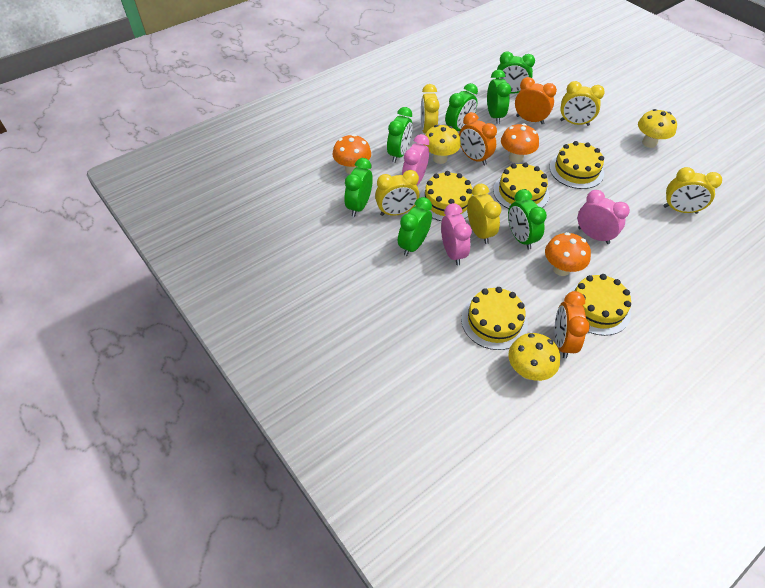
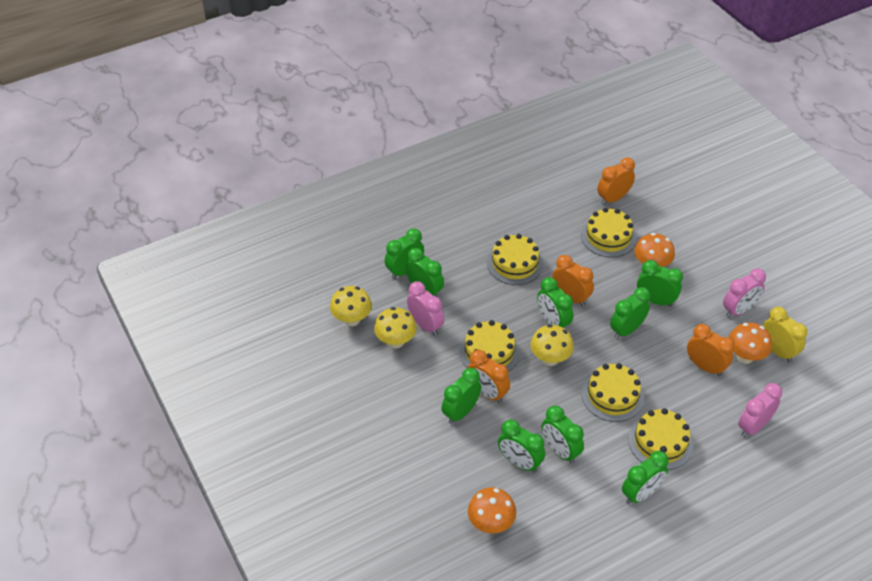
green clock: 7 -> 9
orange clock: 3 -> 4
yellow clock: 5 -> 1

